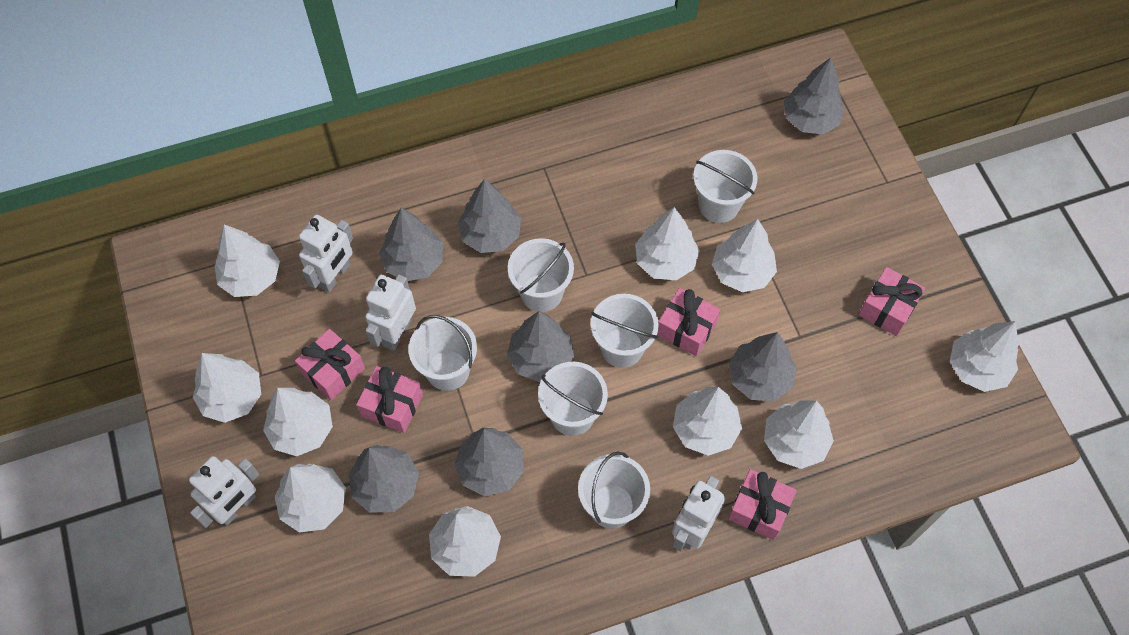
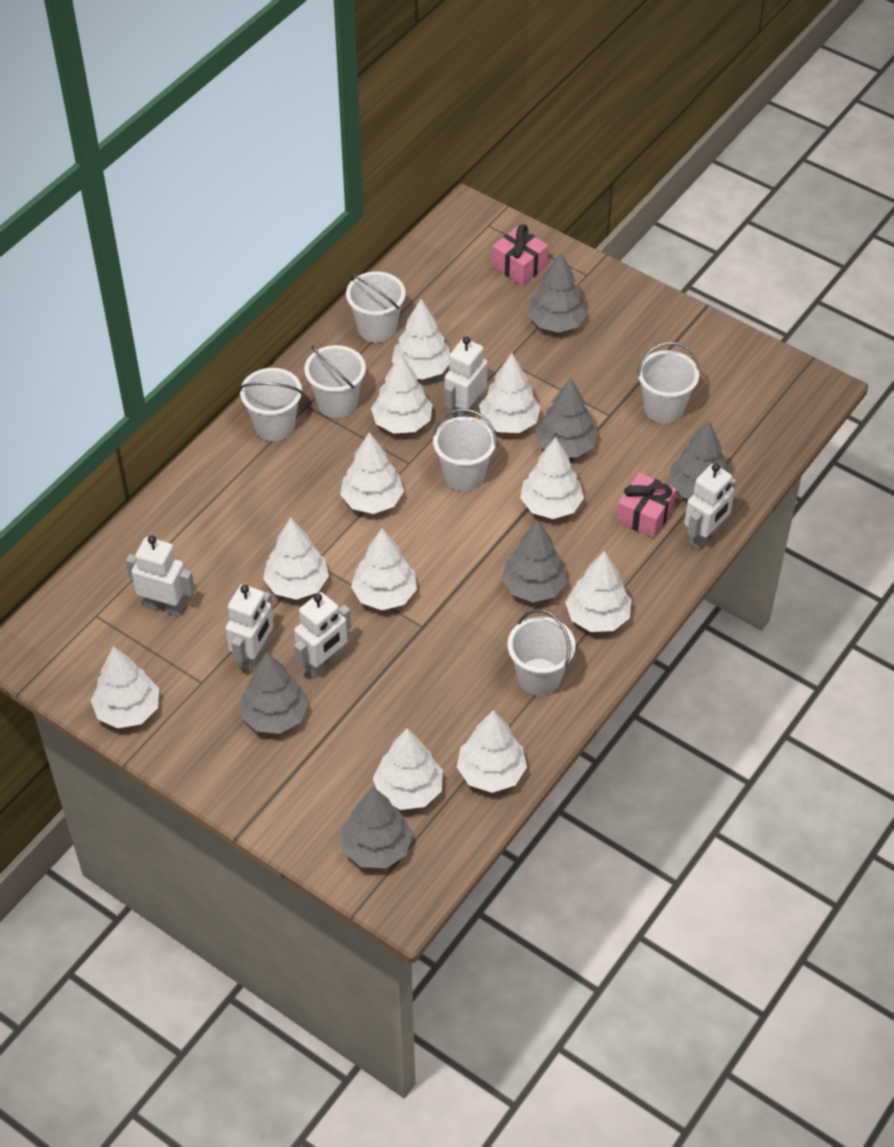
grey tree: 7 -> 6
pink gift: 5 -> 2
white robot: 4 -> 5
white tree: 10 -> 11

